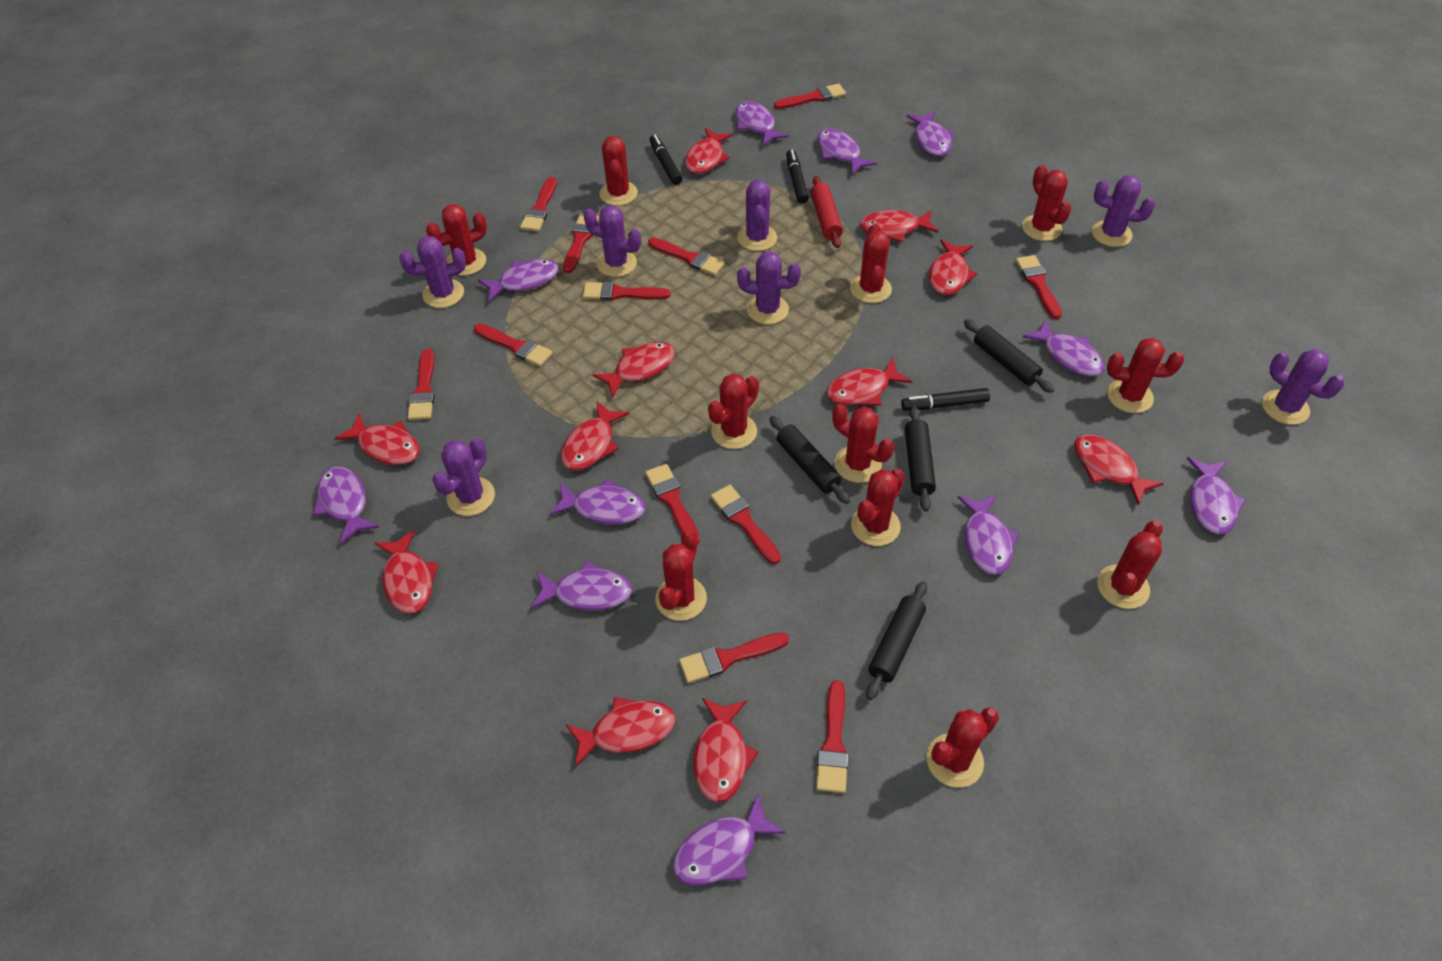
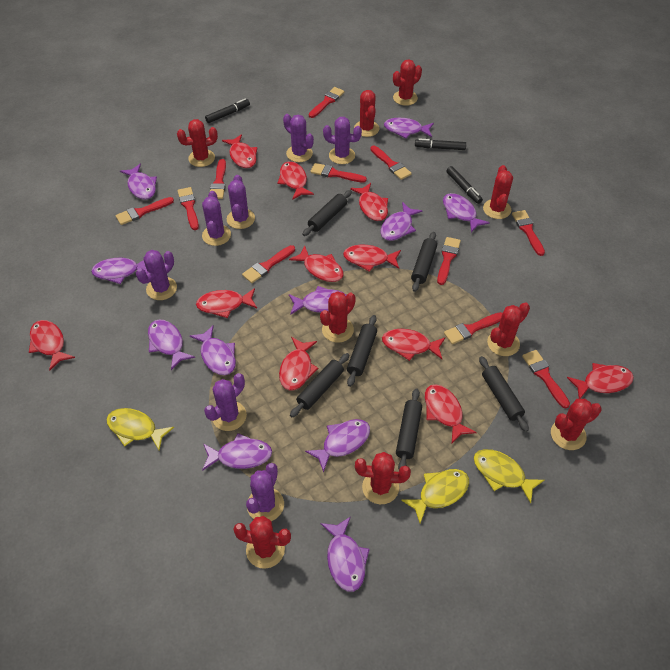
black rolling pin: 4 -> 6
red brush: 12 -> 11
red cactus: 11 -> 9
red rolling pin: 1 -> 0
yellow fish: 0 -> 3

